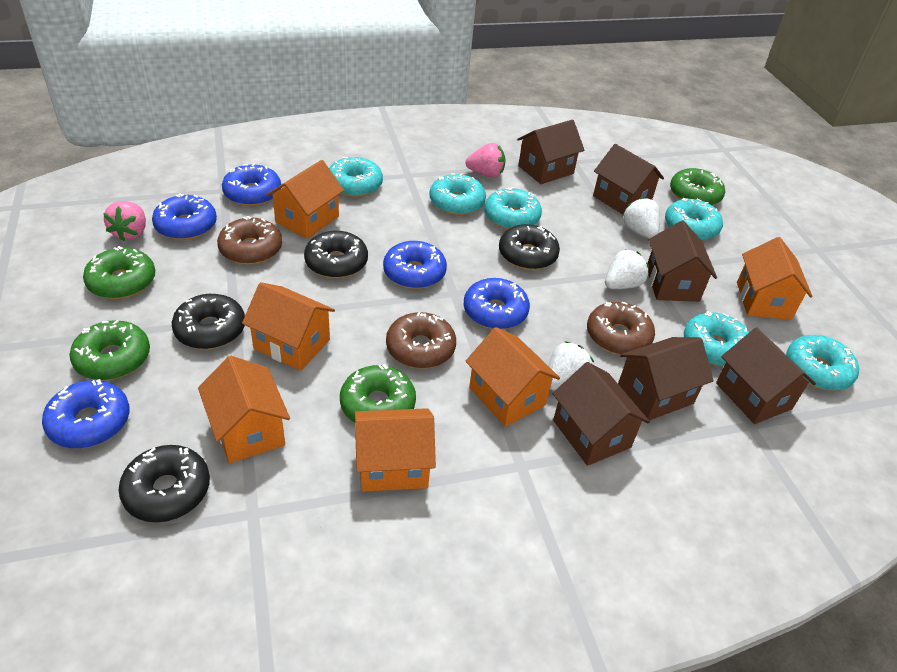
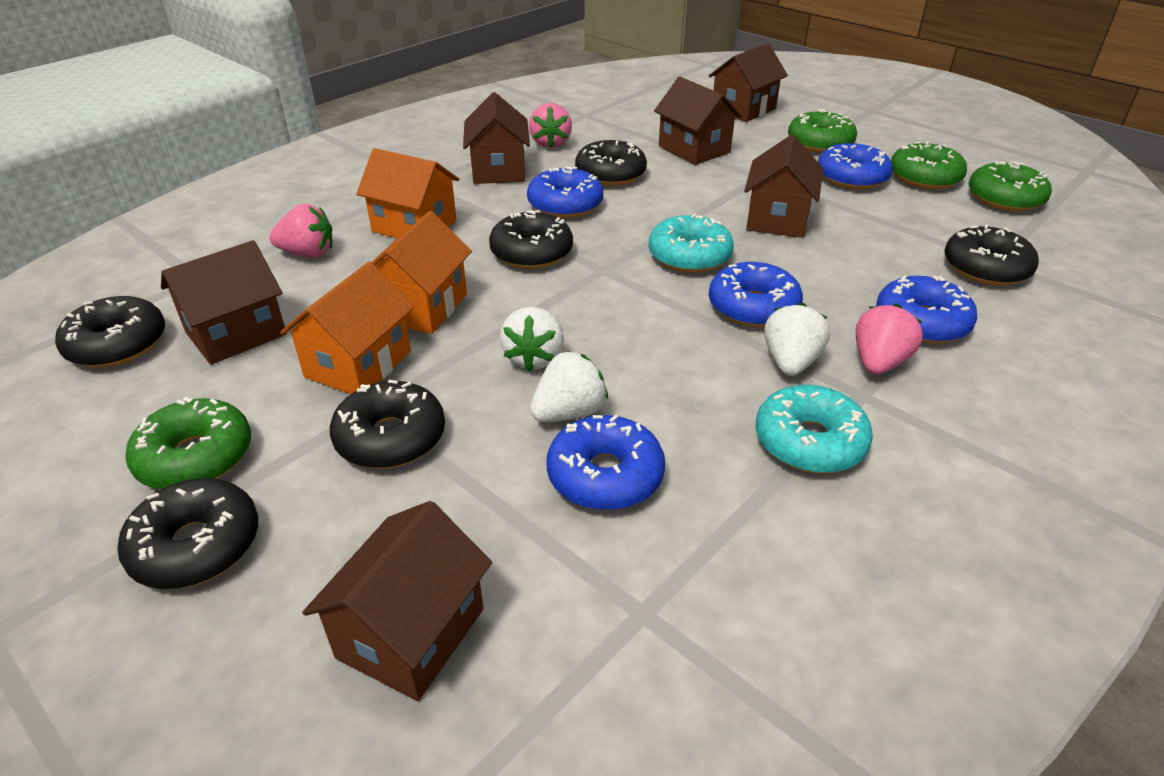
black donut: 4 -> 6
brown donut: 3 -> 0
orange house: 6 -> 3
pink strawberry: 2 -> 3
turquoise donut: 6 -> 2

